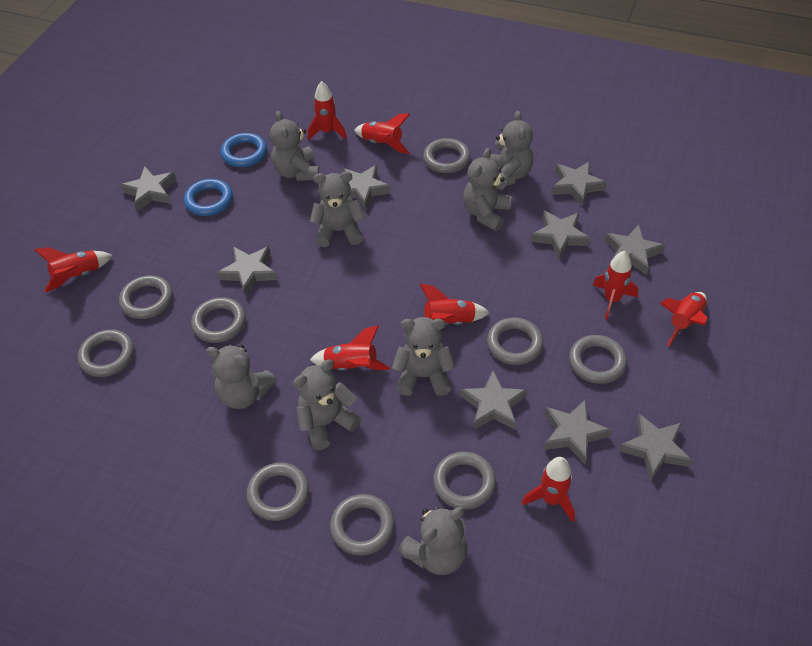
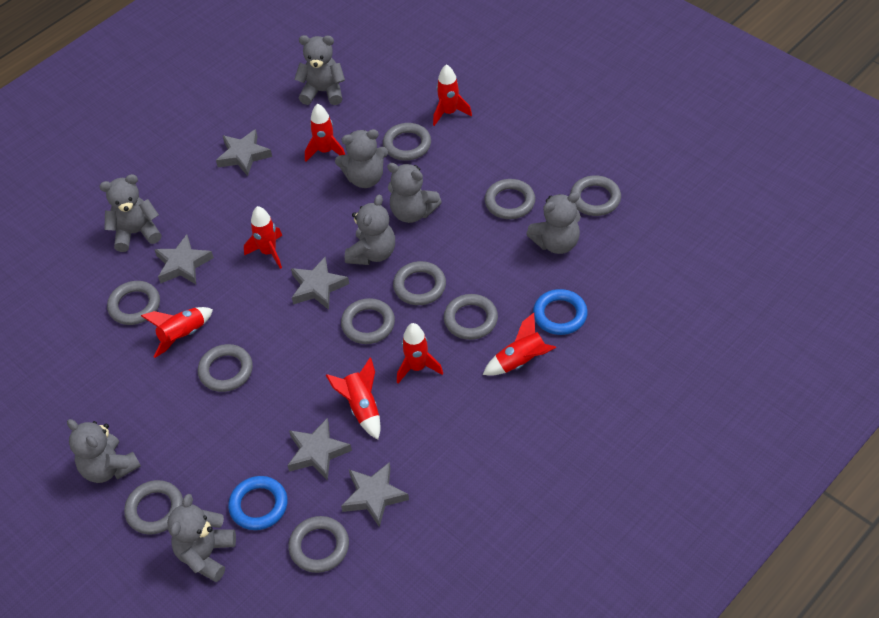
grey ring: 9 -> 10
grey star: 9 -> 5
red rocket: 8 -> 7

